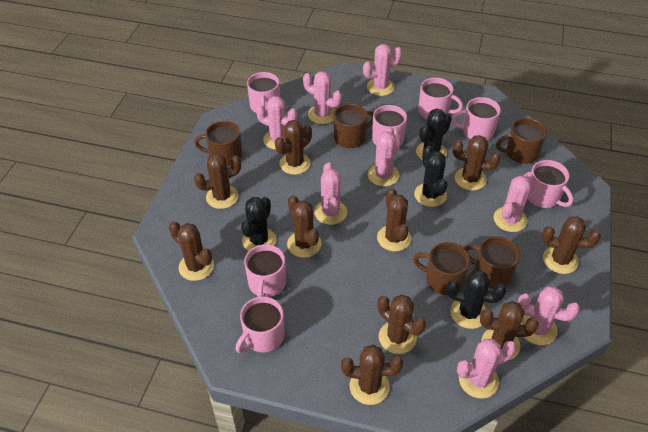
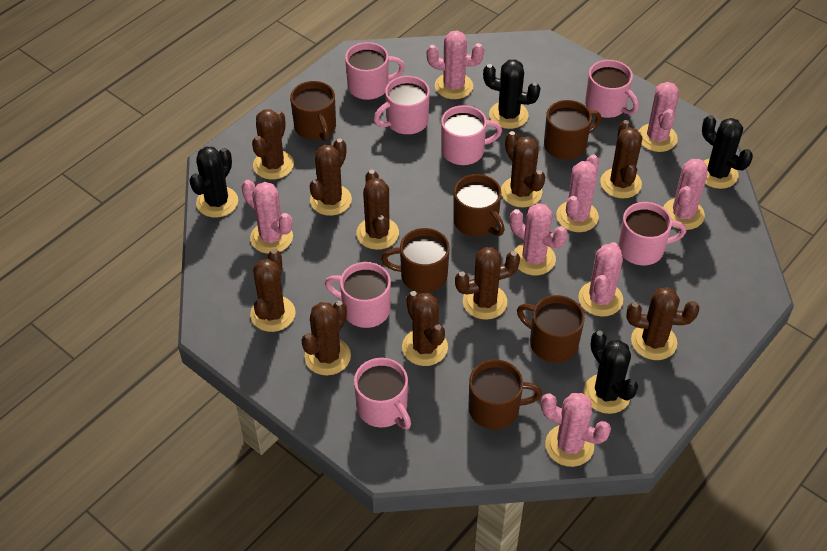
brown mug: 5 -> 6

